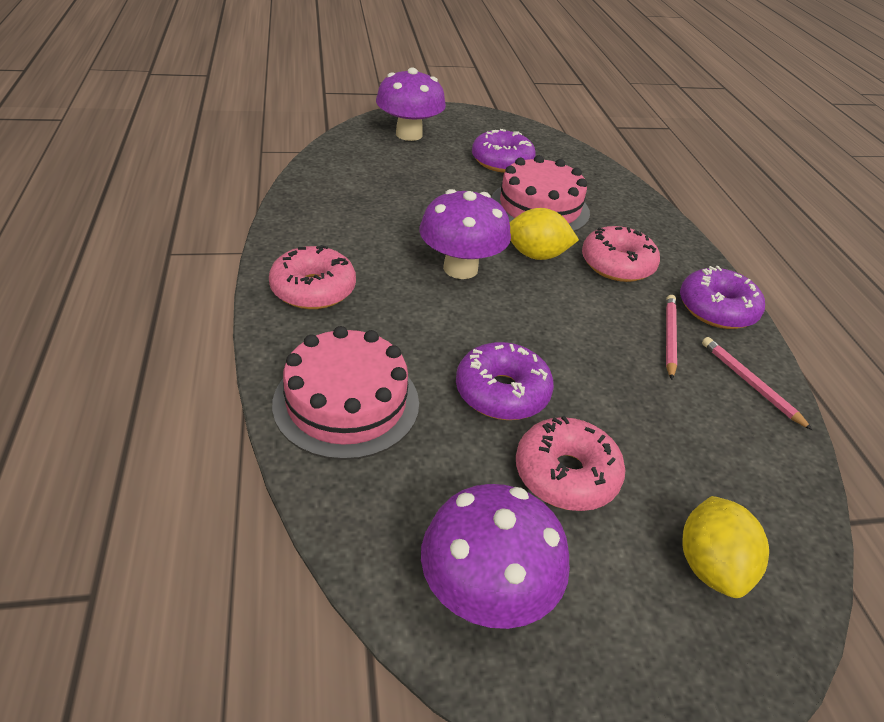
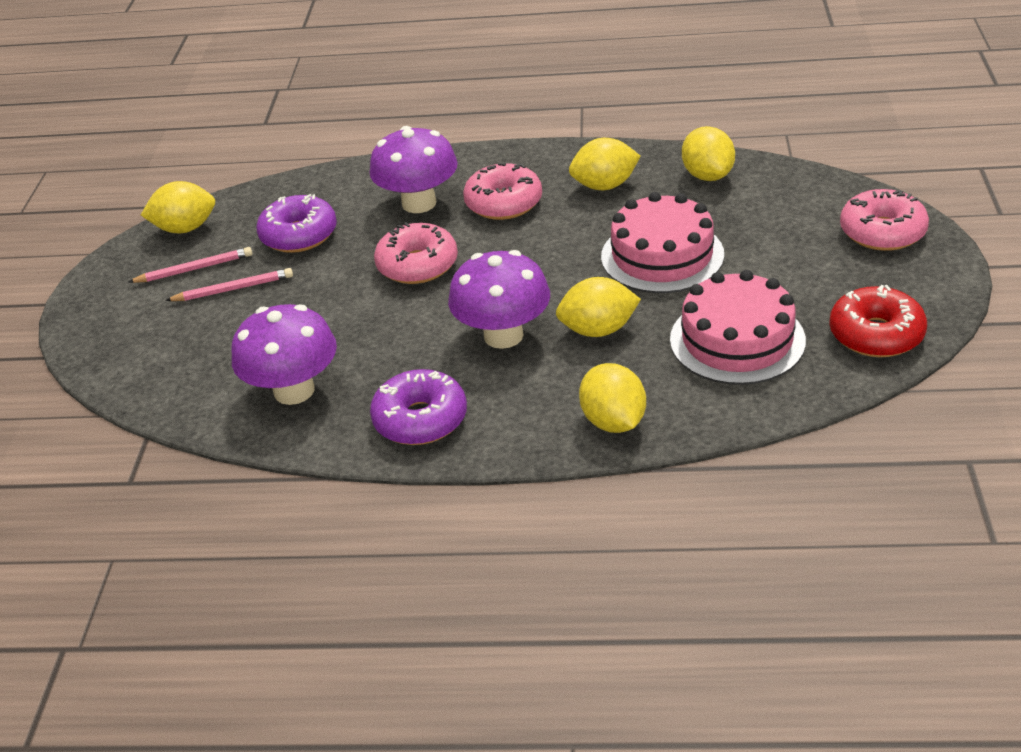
purple donut: 3 -> 2
red donut: 0 -> 1
yellow lemon: 2 -> 5

